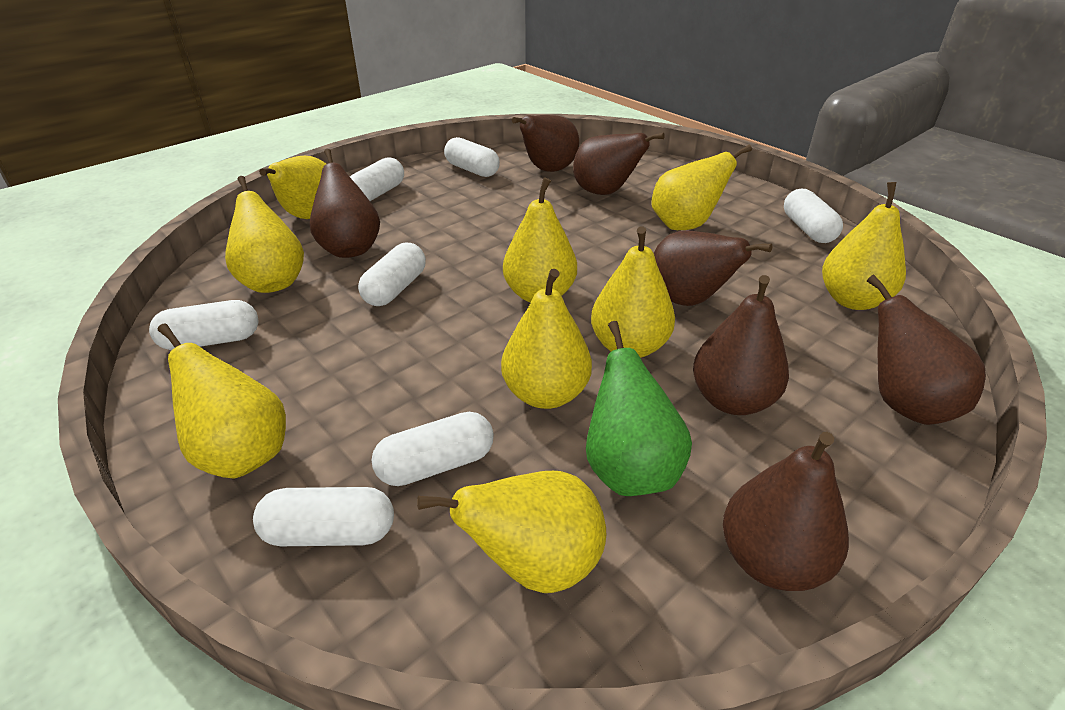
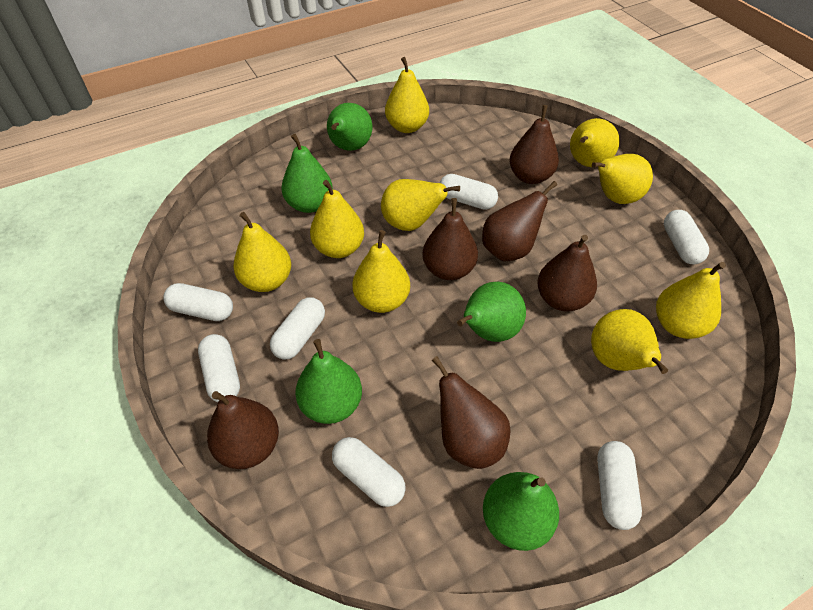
brown pear: 7 -> 6
green pear: 1 -> 5

